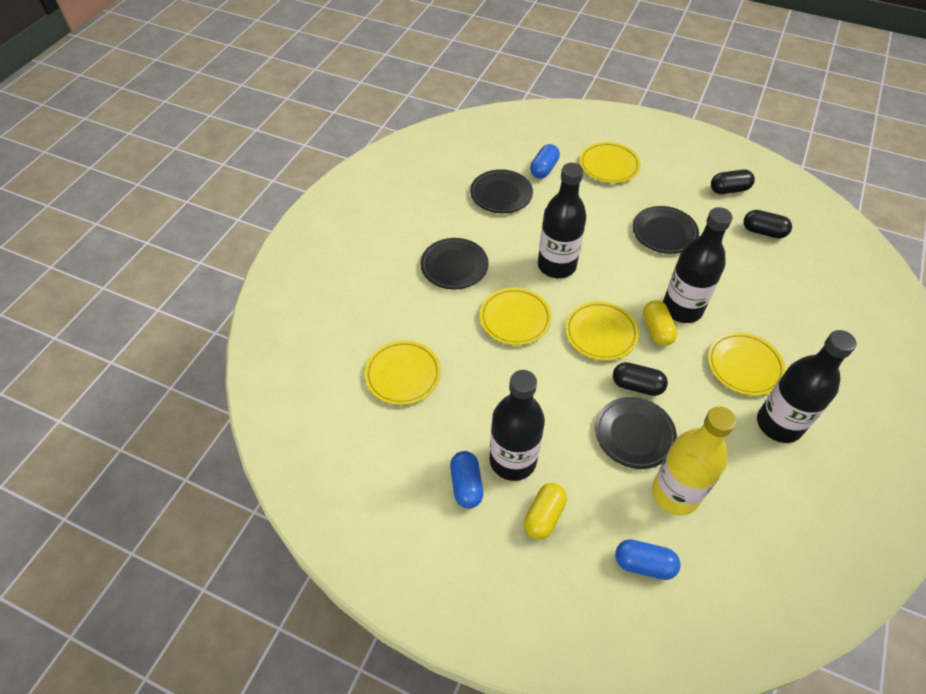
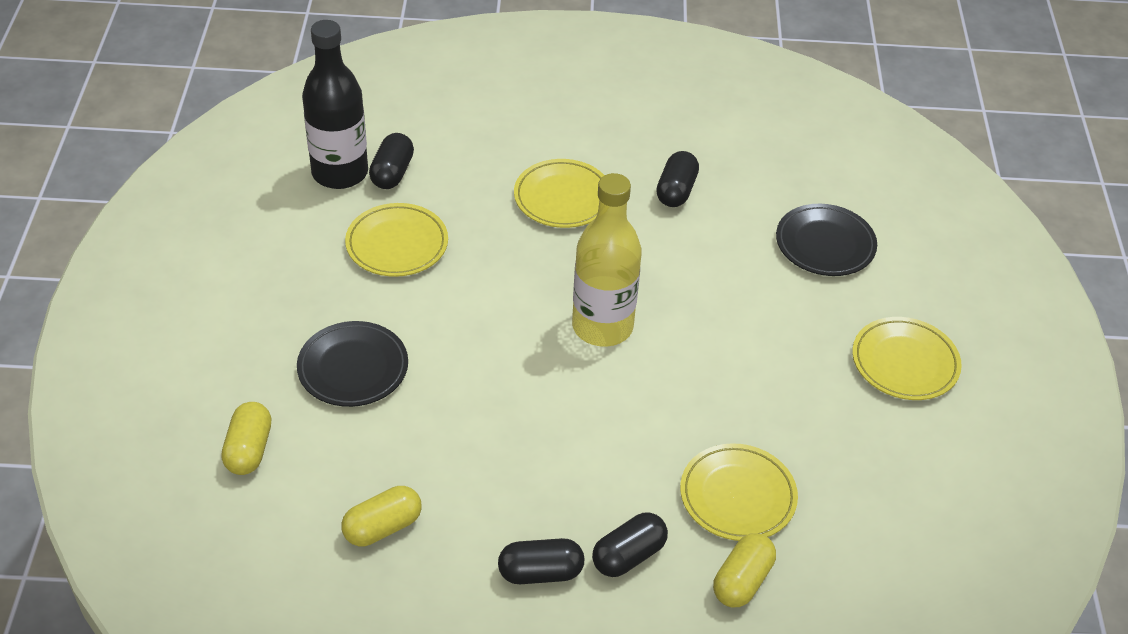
black bottle: 4 -> 1
black capsule: 3 -> 4
black plate: 4 -> 2
blue capsule: 3 -> 0
yellow capsule: 2 -> 3
yellow plate: 5 -> 4

